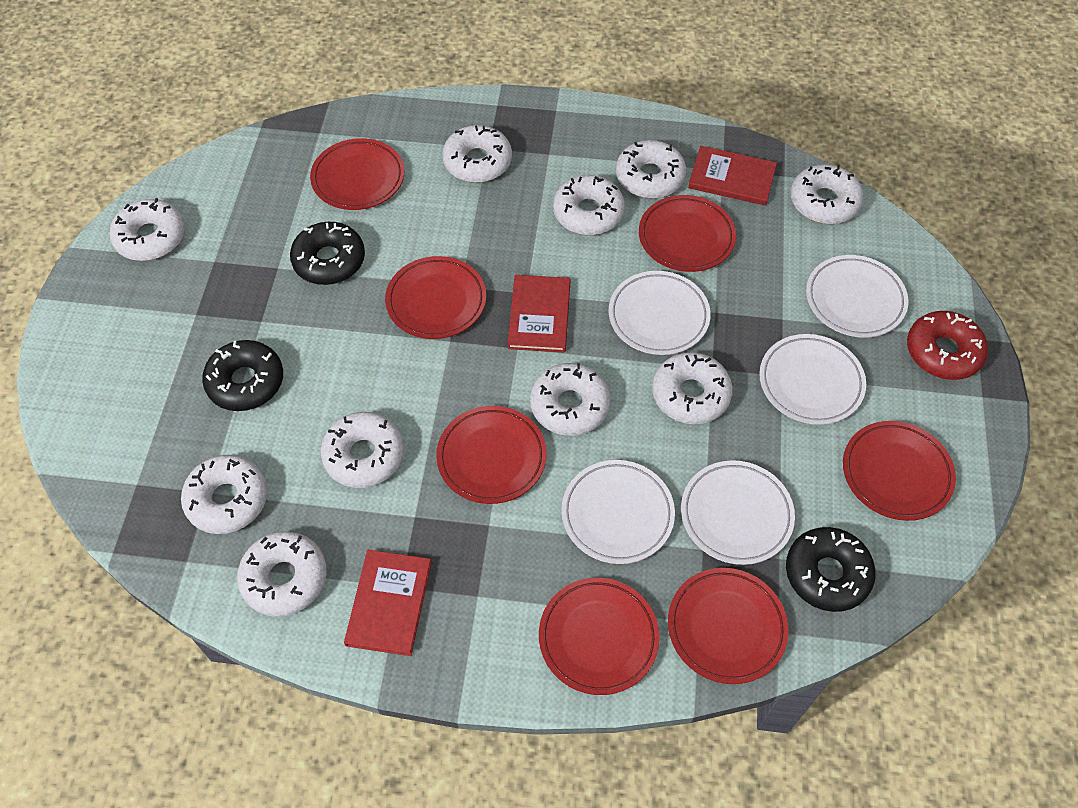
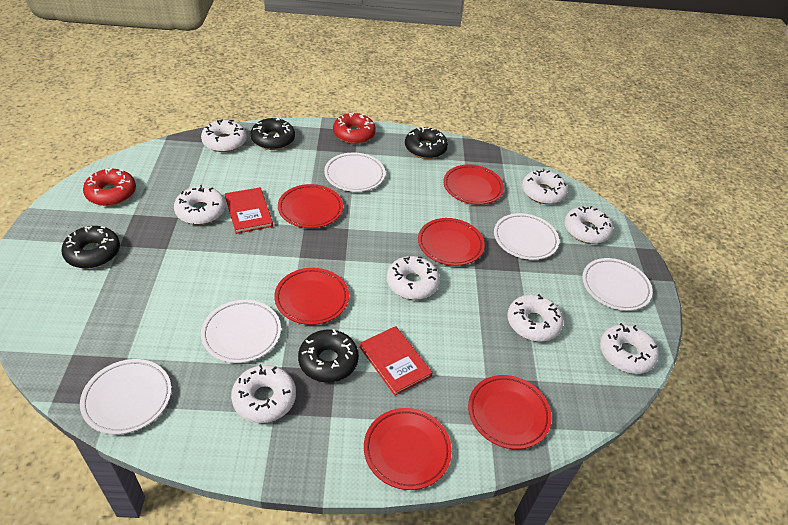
black donut: 3 -> 4
red book: 3 -> 2
red donut: 1 -> 2
red plate: 7 -> 6
white donut: 10 -> 8

